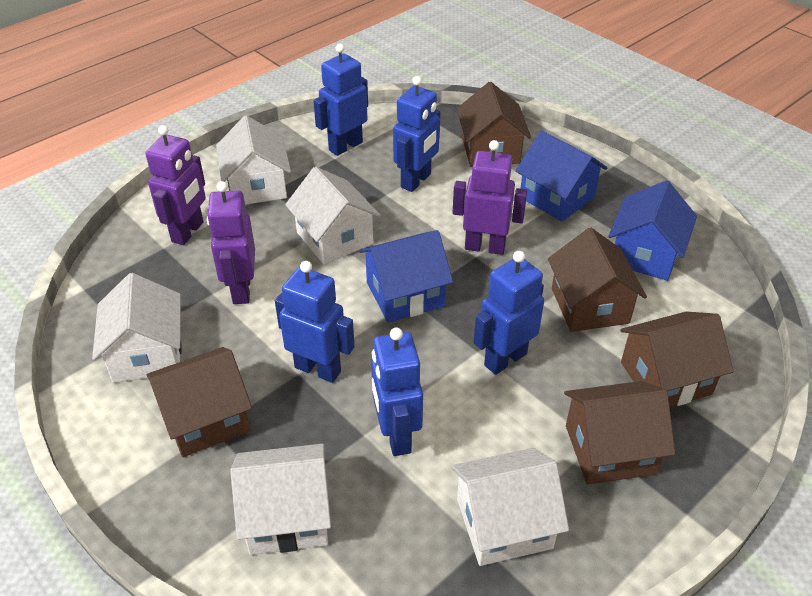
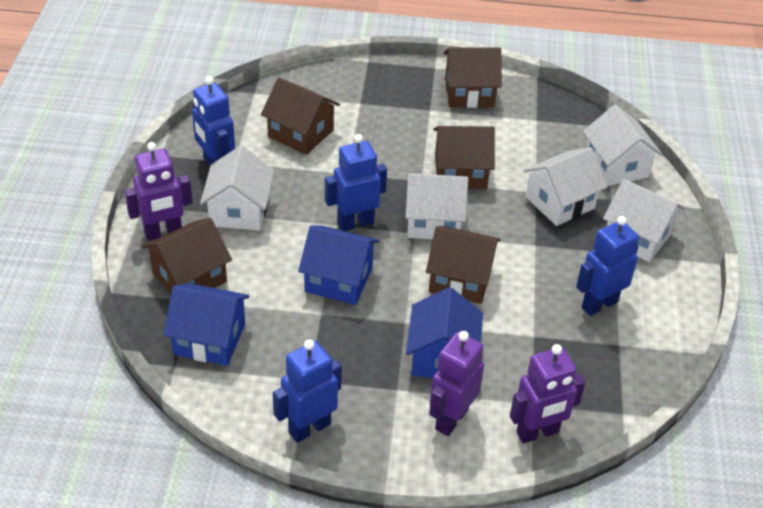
blue robot: 5 -> 4

